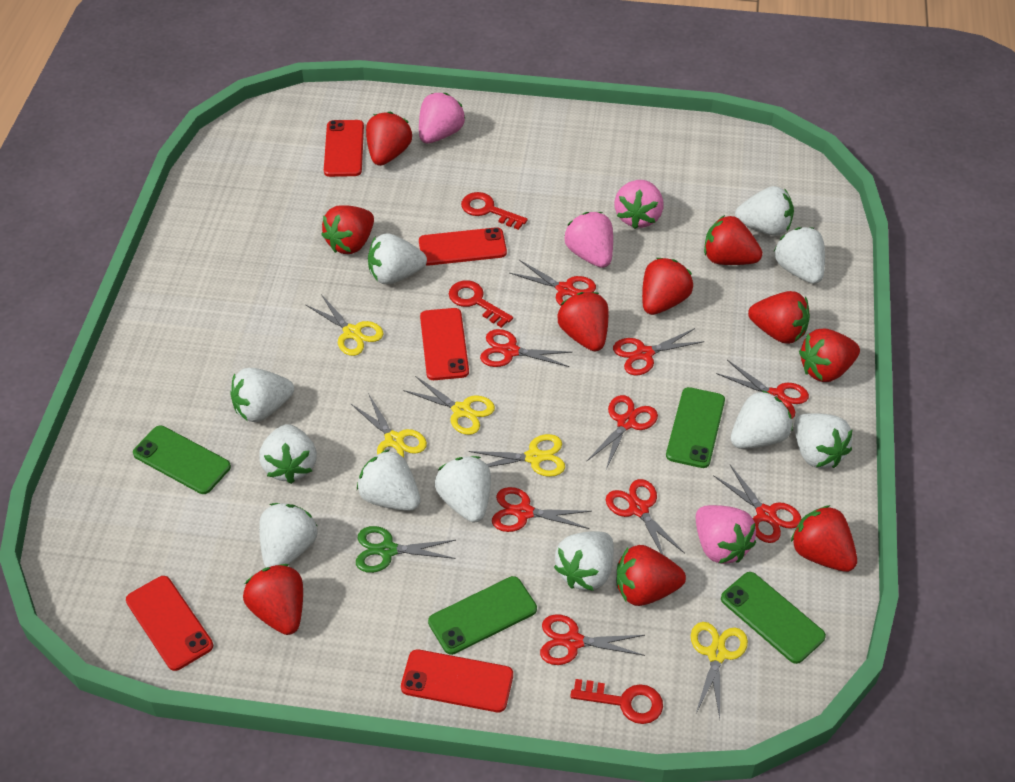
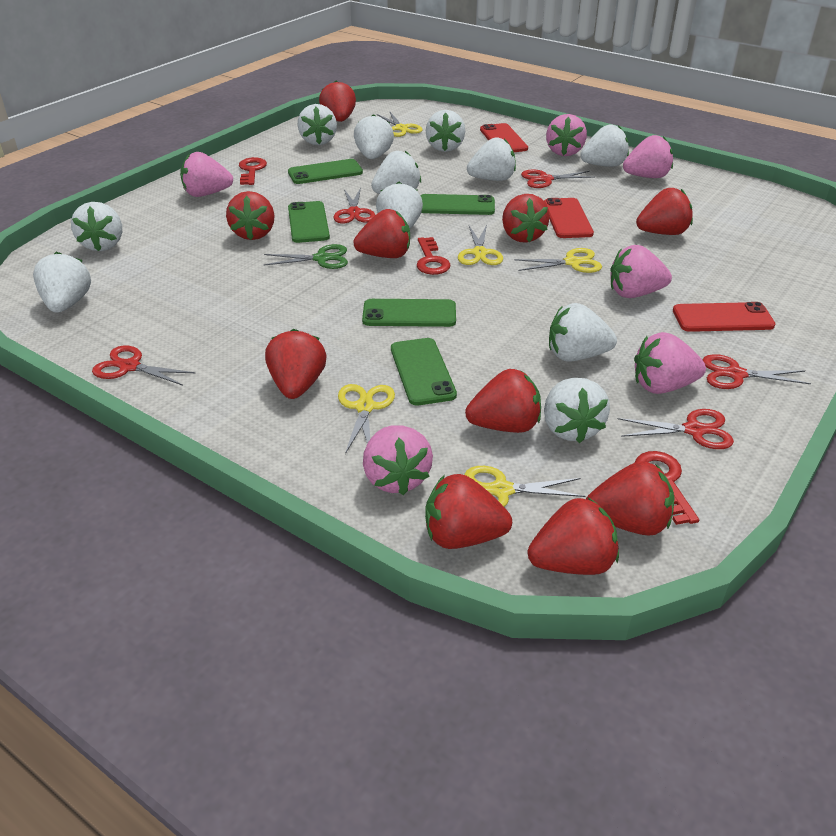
green phone: 4 -> 5
pink strawberry: 4 -> 6
red phone: 5 -> 3
red scissors: 9 -> 5

